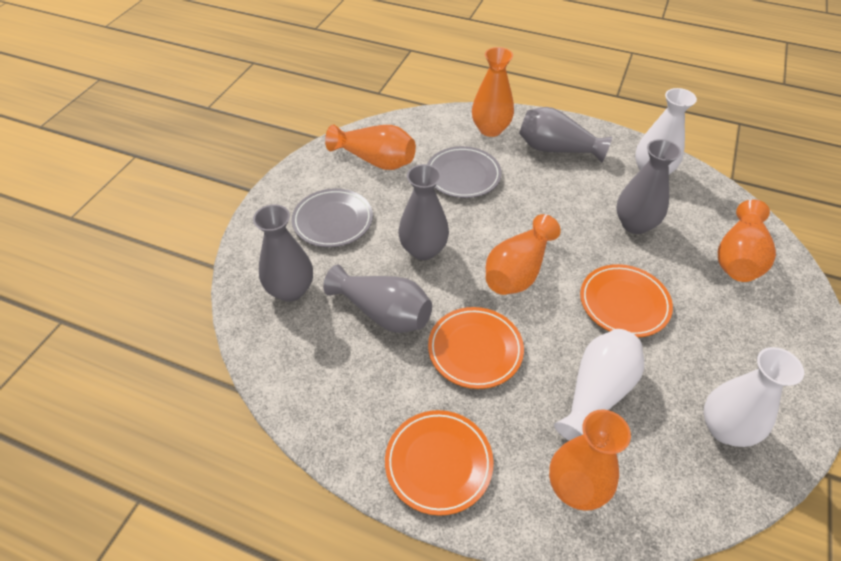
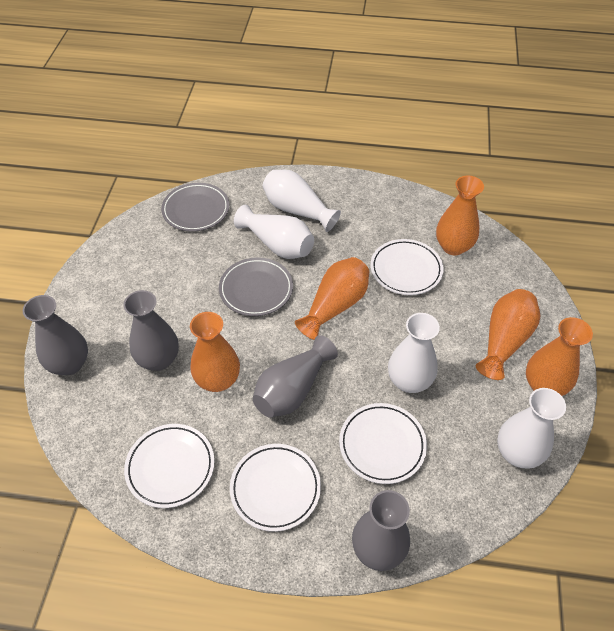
grey vase: 5 -> 4
orange plate: 3 -> 0
white plate: 0 -> 4
white vase: 3 -> 4

